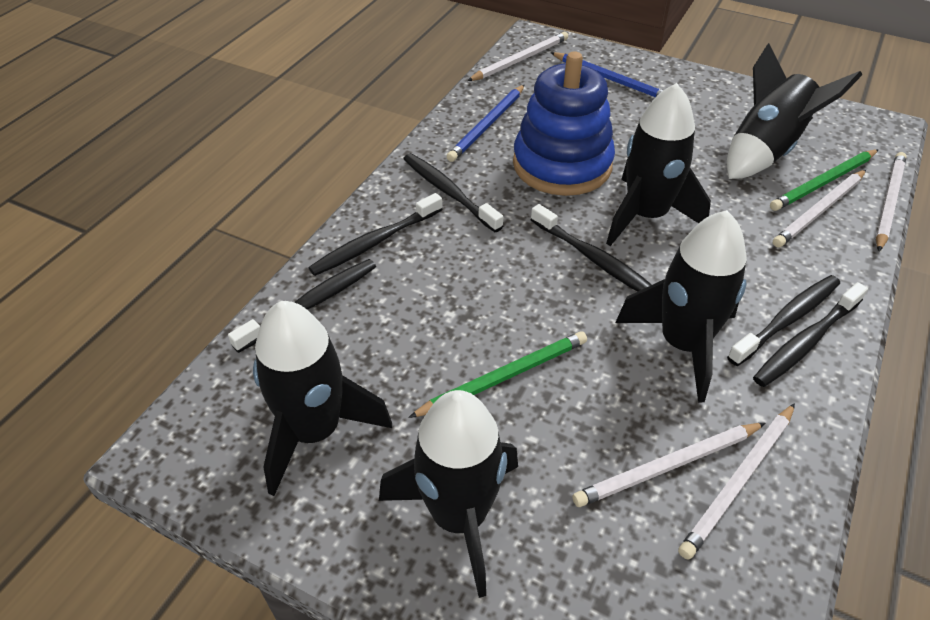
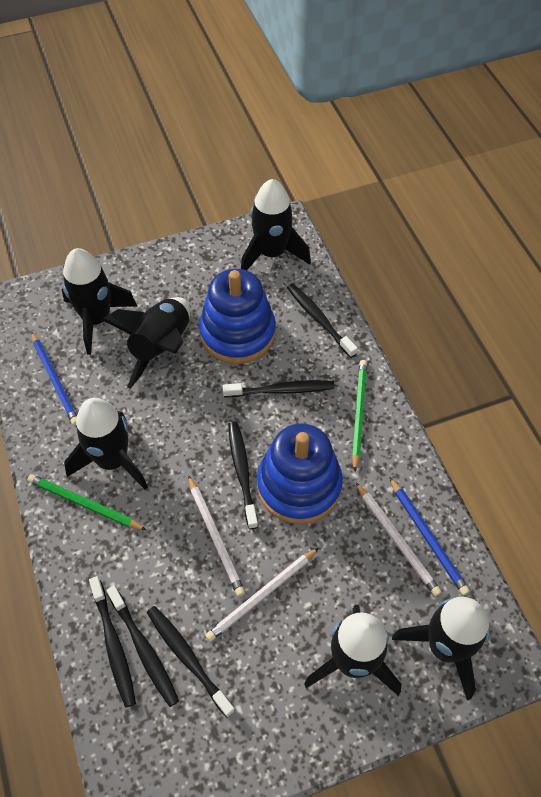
black rocket: 5 -> 6
blue stacking toy: 1 -> 2
white pencil: 5 -> 3

